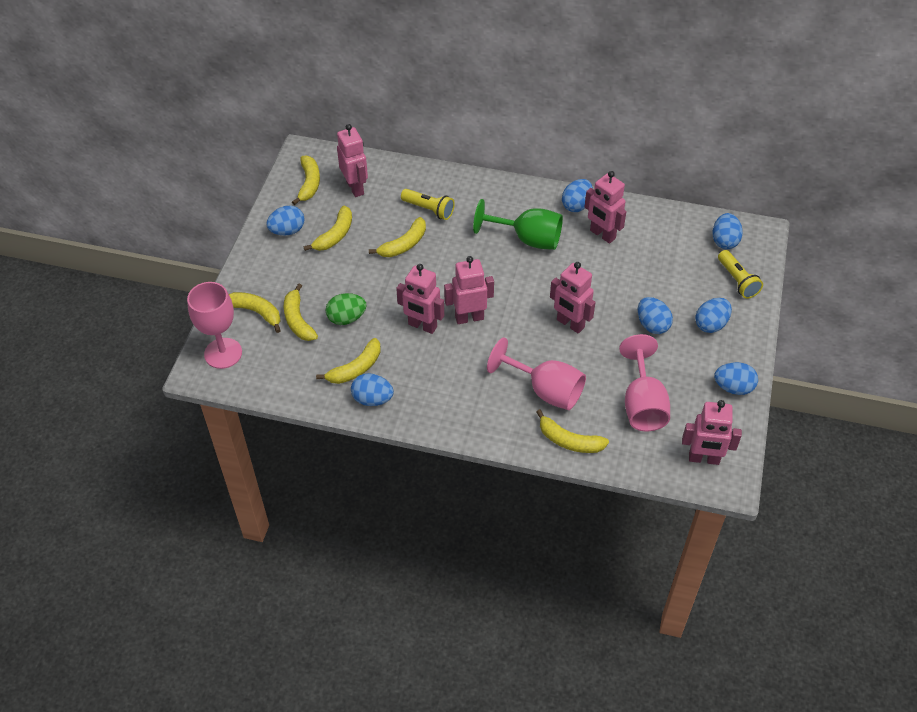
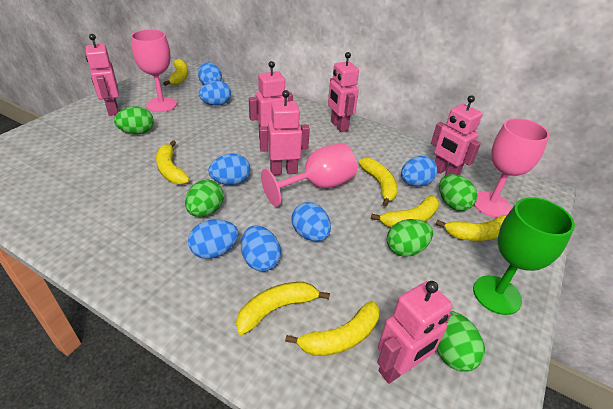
green egg: 1 -> 5
yellow flashlight: 2 -> 0

